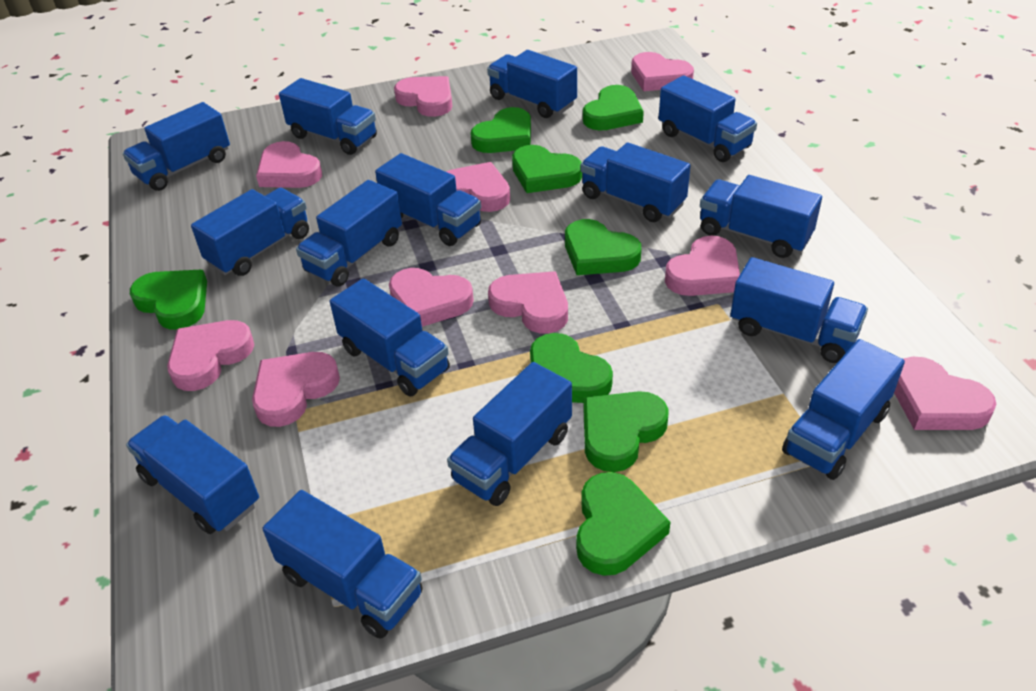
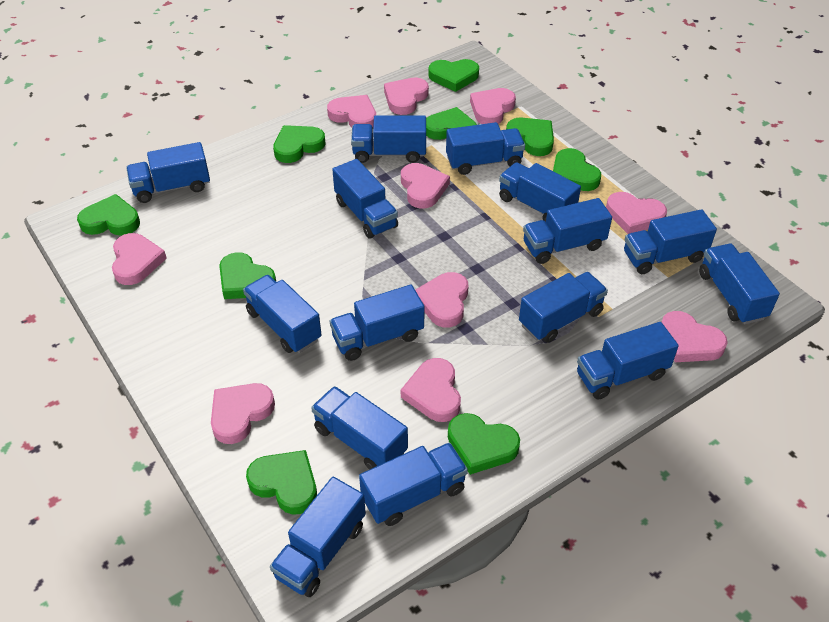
green heart: 8 -> 9

